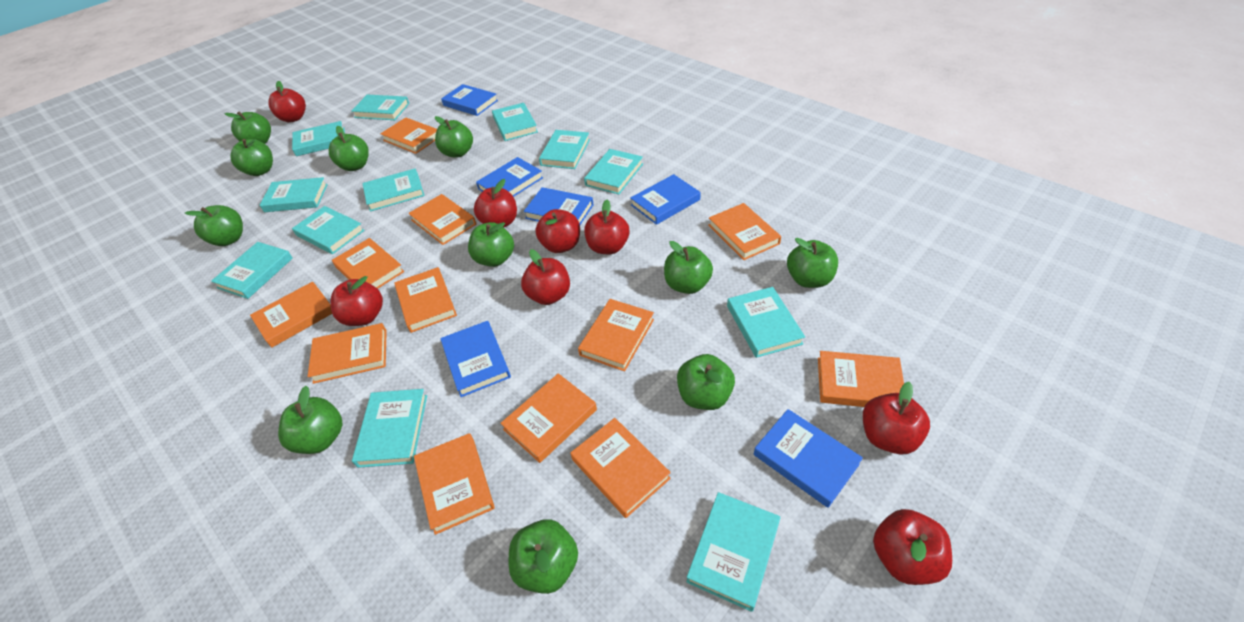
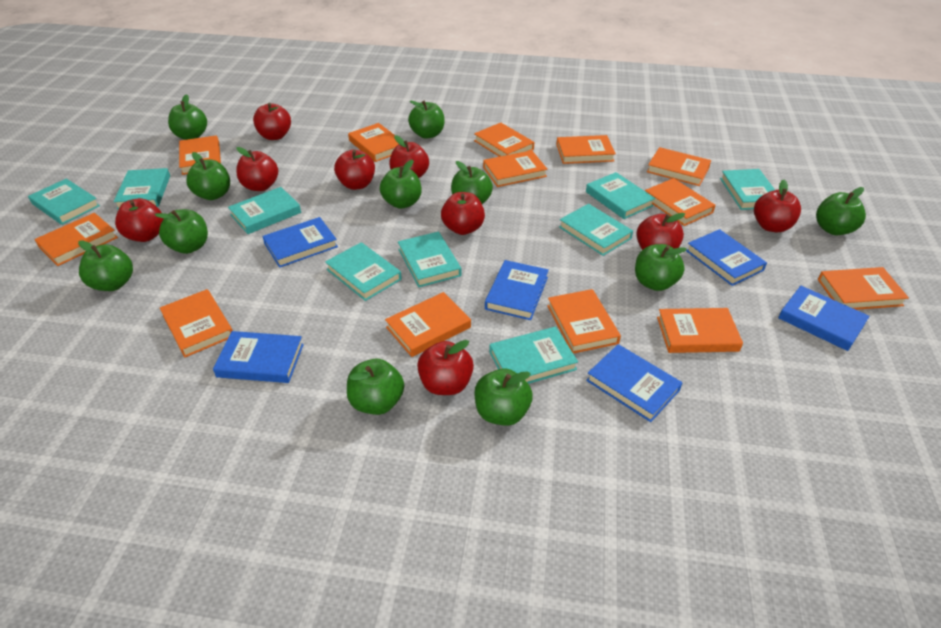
orange book: 12 -> 13
red apple: 8 -> 9
turquoise book: 12 -> 9

